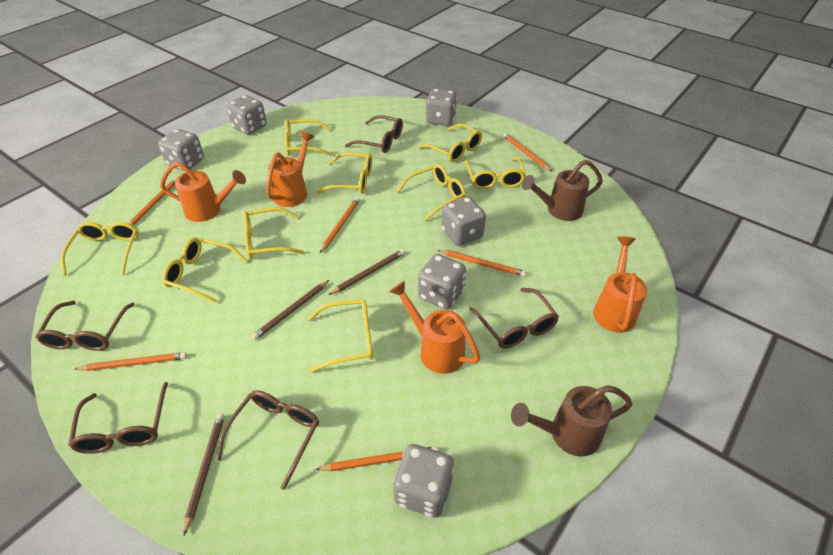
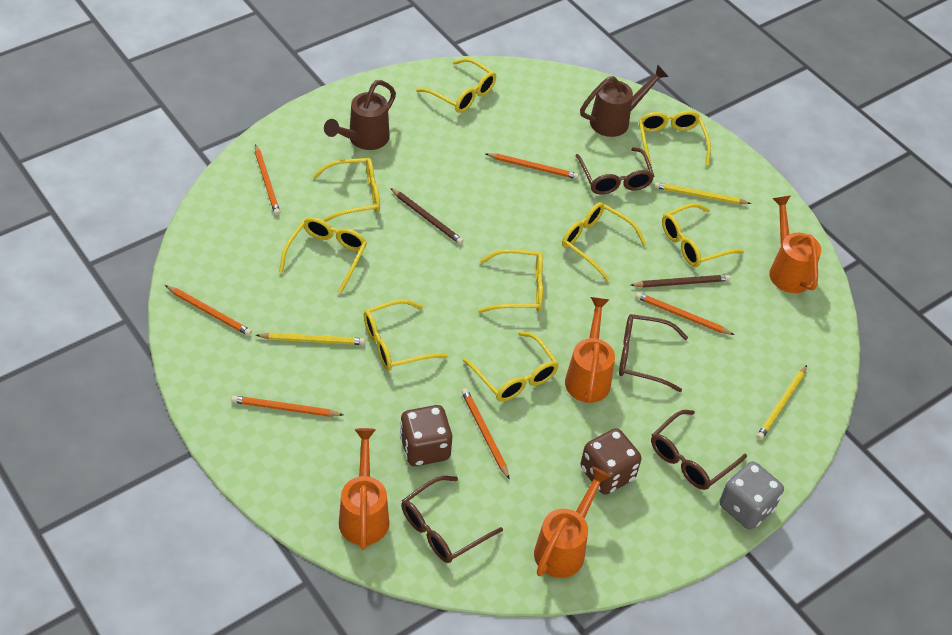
brown dice: 0 -> 2
brown glasses: 5 -> 4
brown pencil: 3 -> 2
grey dice: 6 -> 1
yellow pencil: 0 -> 3

